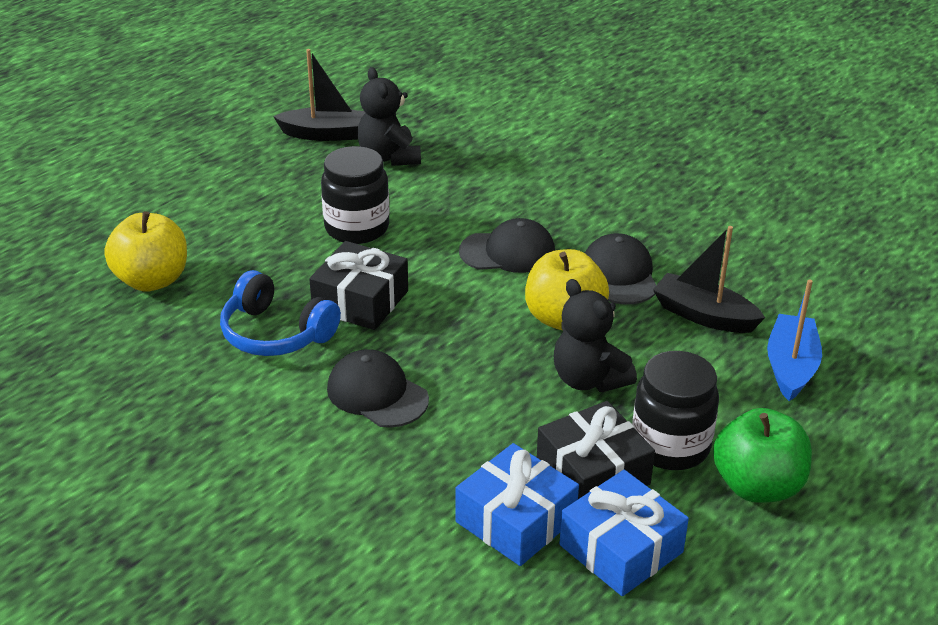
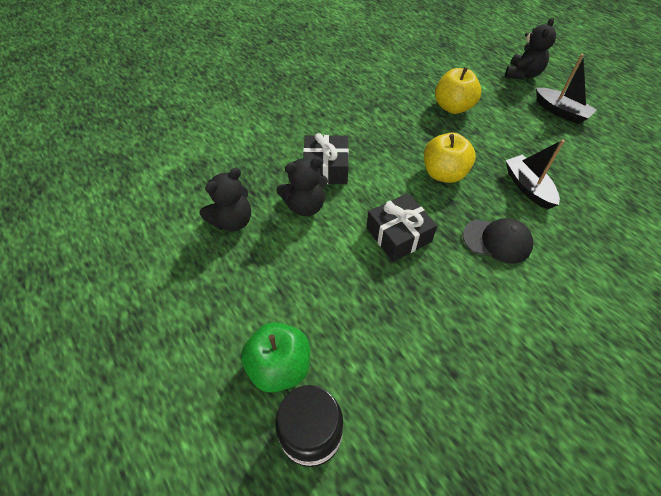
black cap: 3 -> 1
black jar: 2 -> 1
black teddy bear: 2 -> 3
blue boat: 1 -> 0
blue gift: 2 -> 0
blue headphones: 1 -> 0

